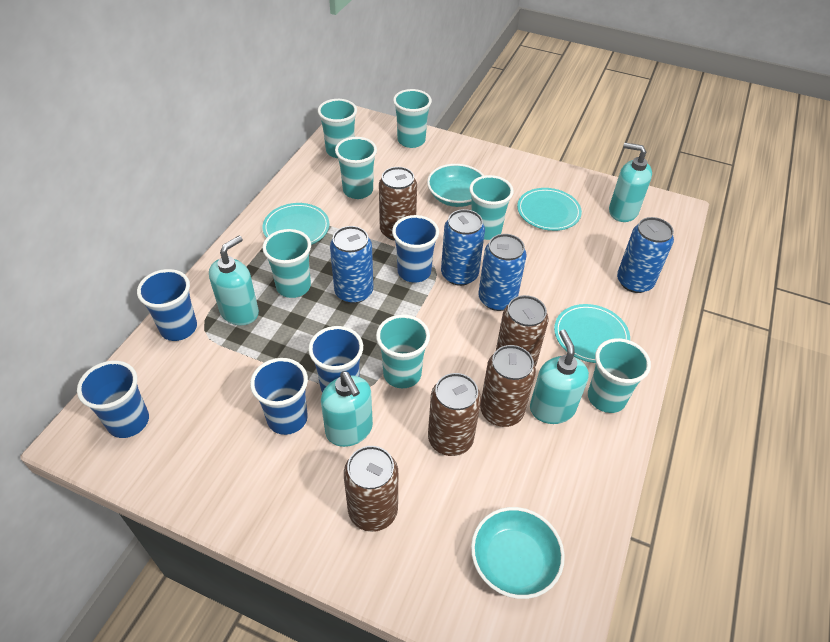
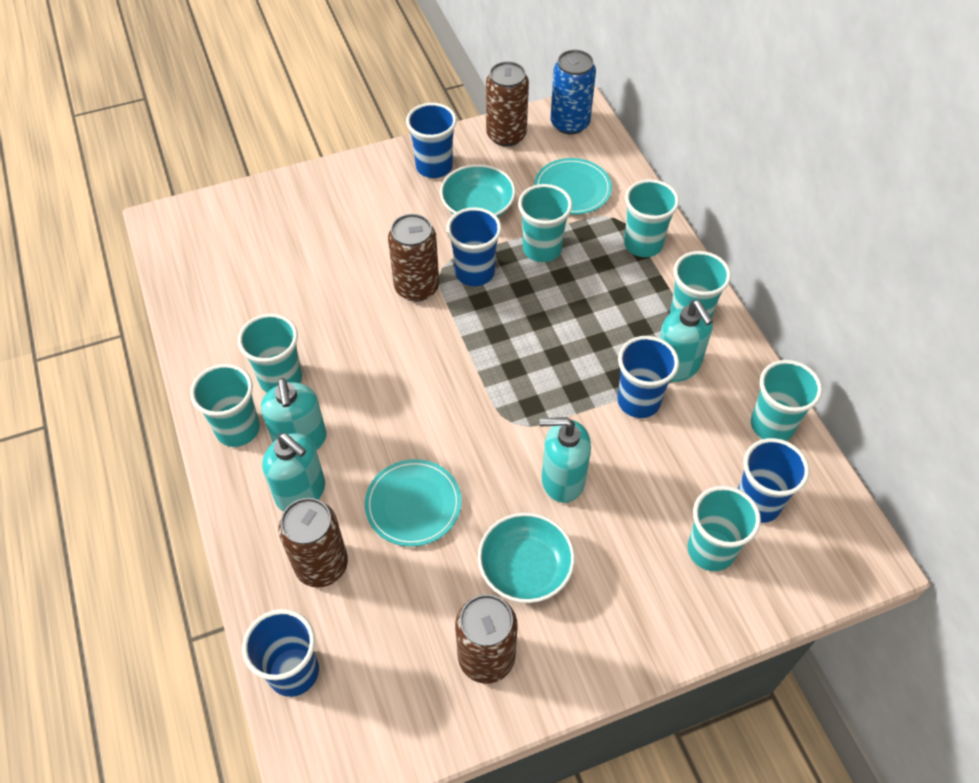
blue can: 4 -> 1
brown can: 5 -> 4
turquoise plate: 3 -> 2

